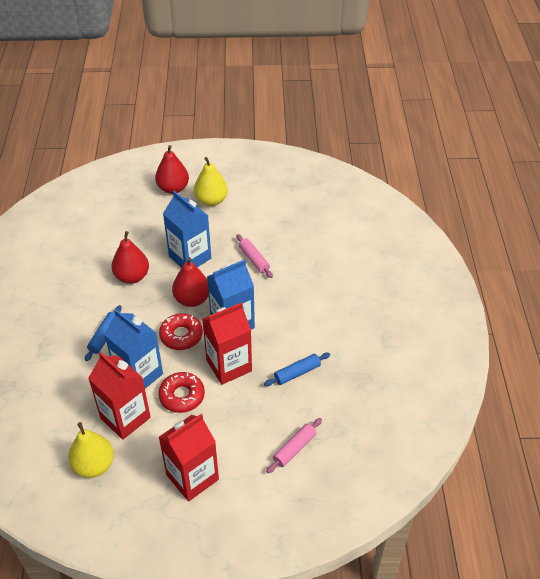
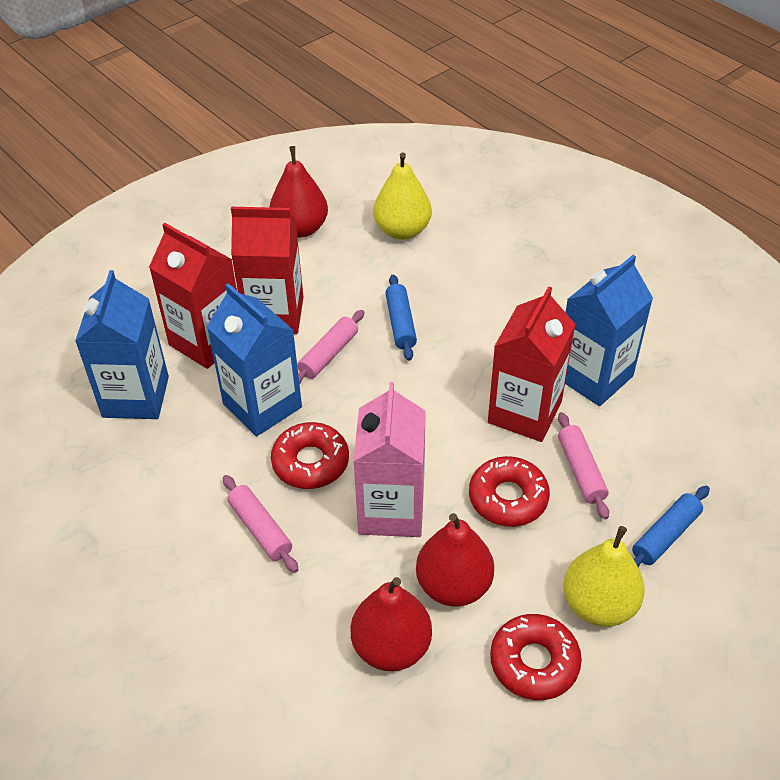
pink carton: 0 -> 1
pink rolling pin: 2 -> 3
red donut: 2 -> 3

